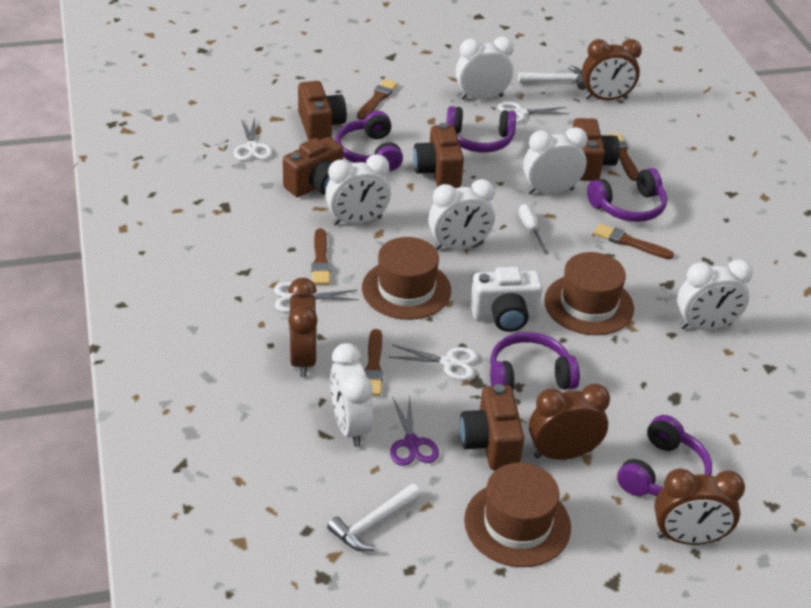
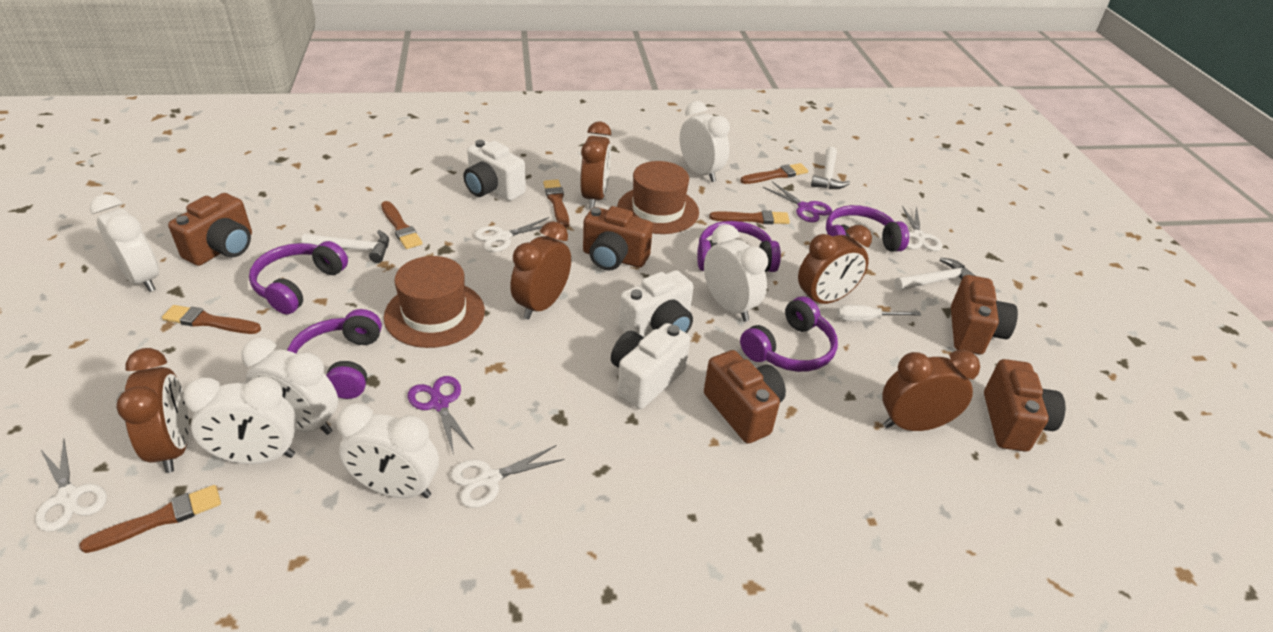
brown brush: 5 -> 6
brown clock: 4 -> 5
brown hat: 3 -> 2
purple scissors: 1 -> 2
white camera: 1 -> 3
white hammer: 2 -> 3

